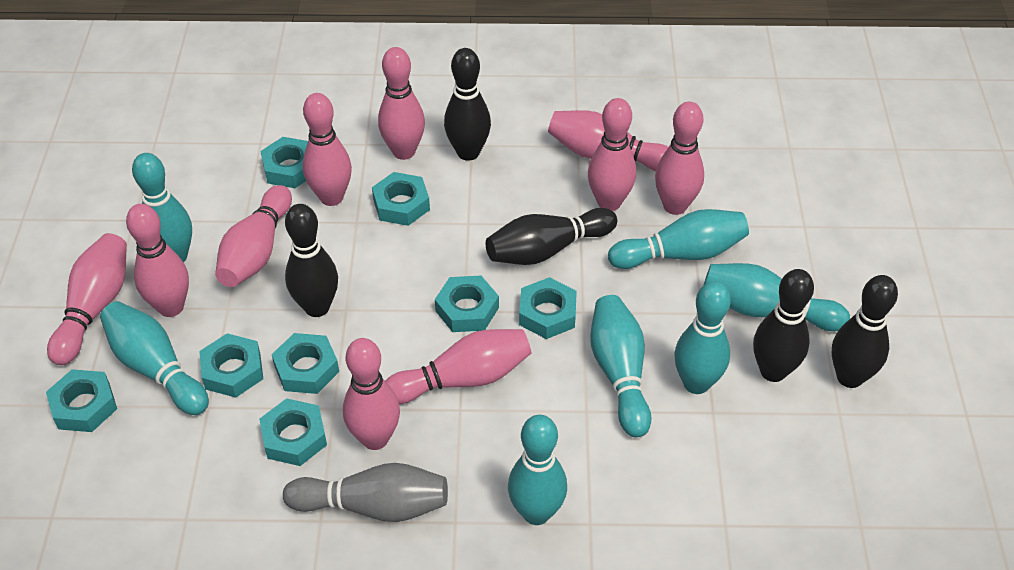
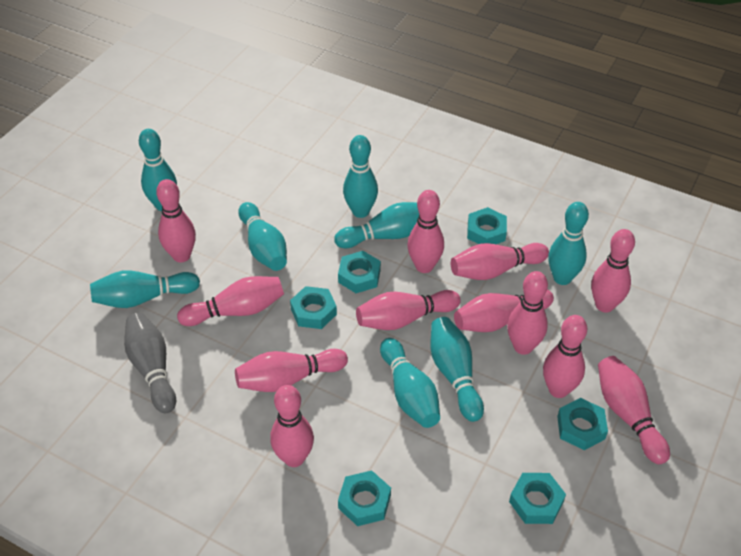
black bowling pin: 5 -> 0
pink bowling pin: 10 -> 12
turquoise bowling pin: 7 -> 8
turquoise nut: 8 -> 6

